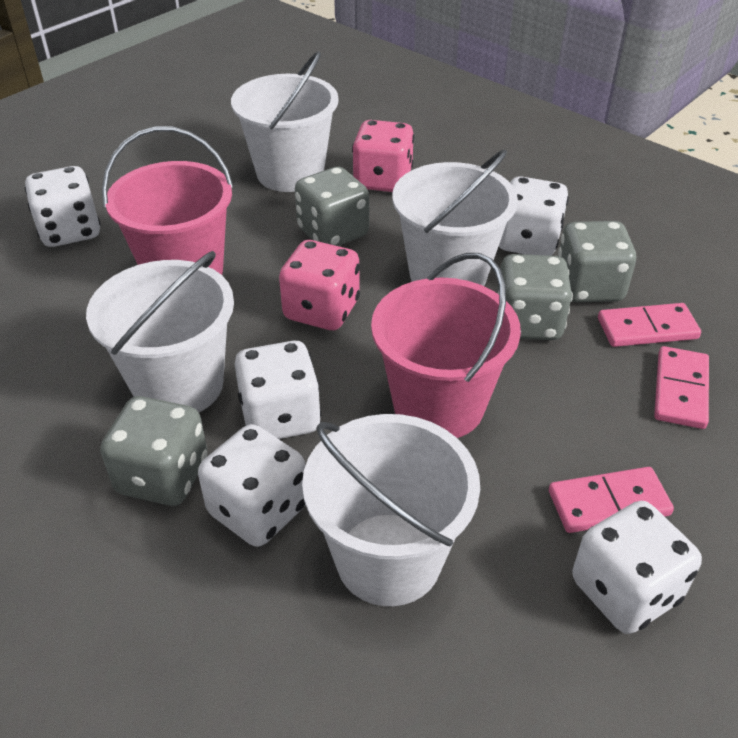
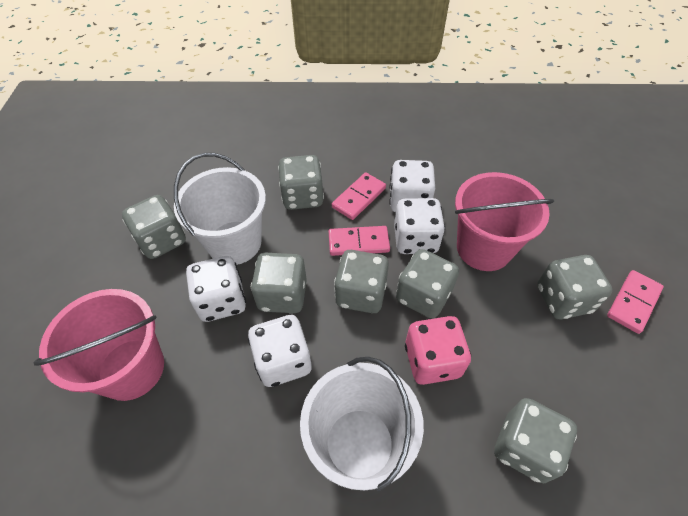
grey dice: 4 -> 7
pink dice: 2 -> 1
white bucket: 4 -> 2
white dice: 5 -> 4

